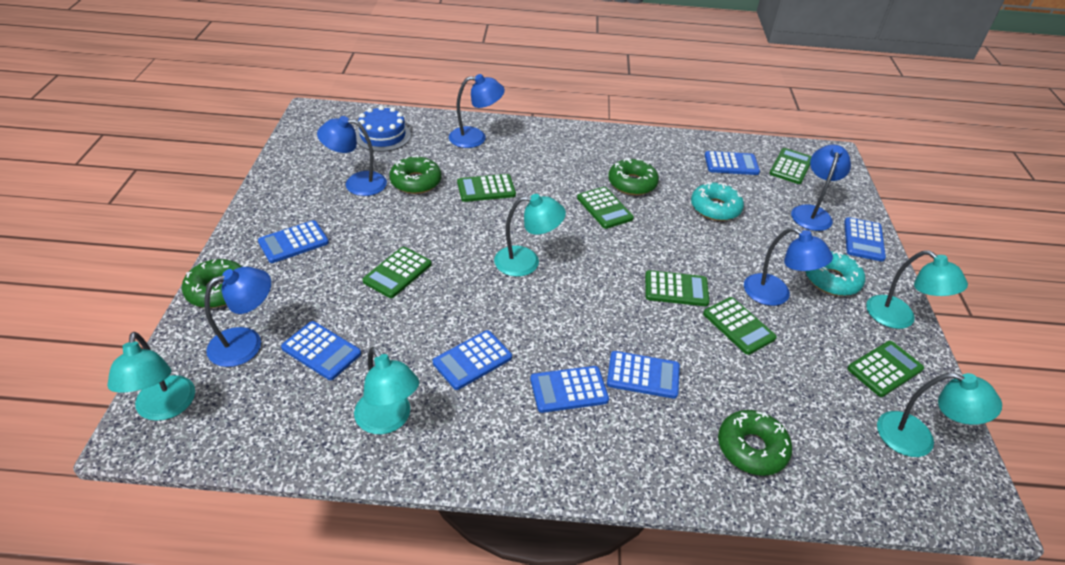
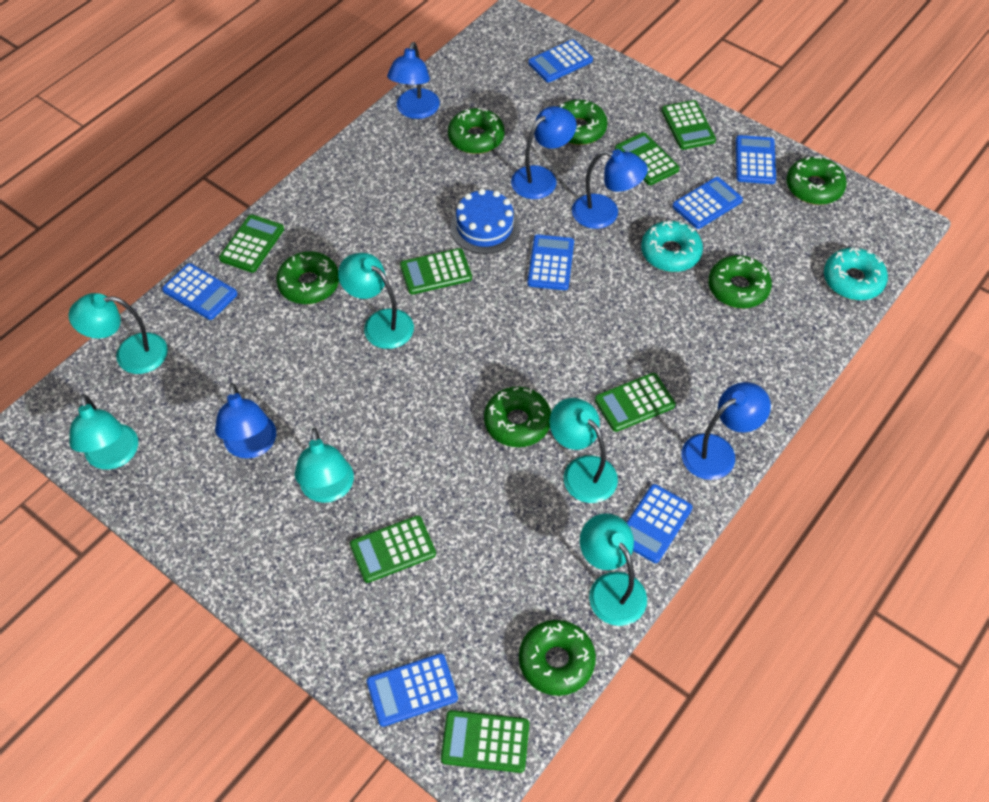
green donut: 4 -> 7
turquoise lamp: 5 -> 6

